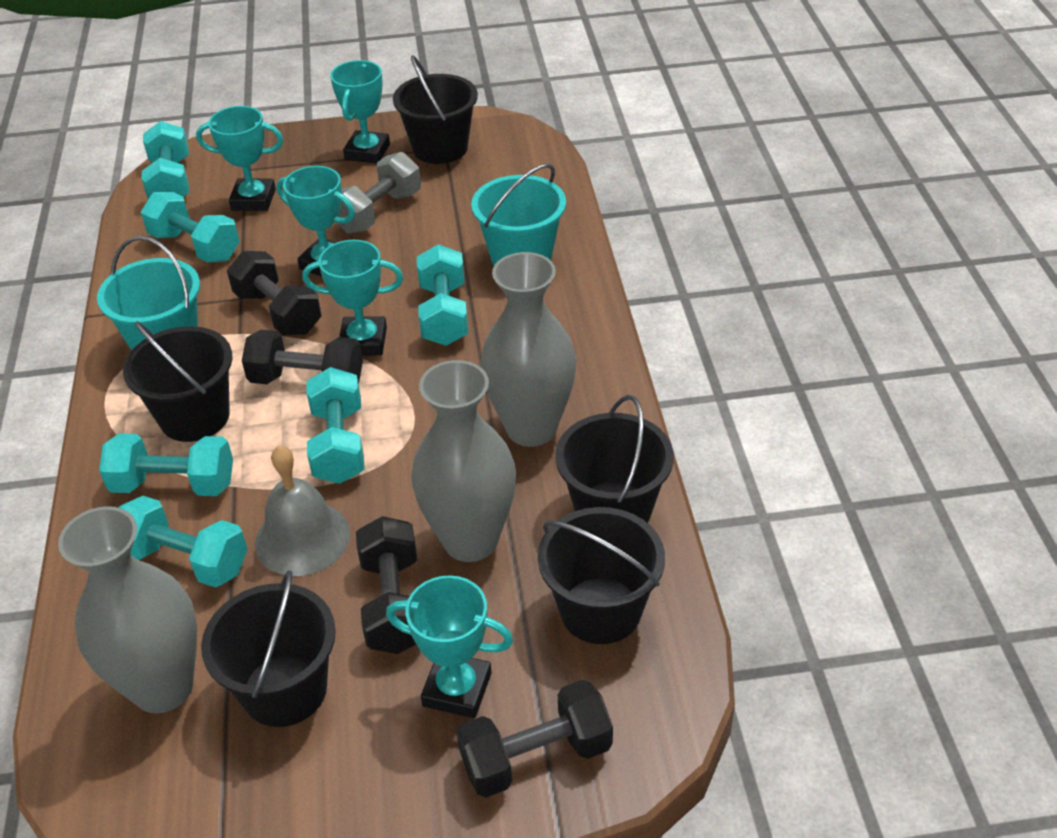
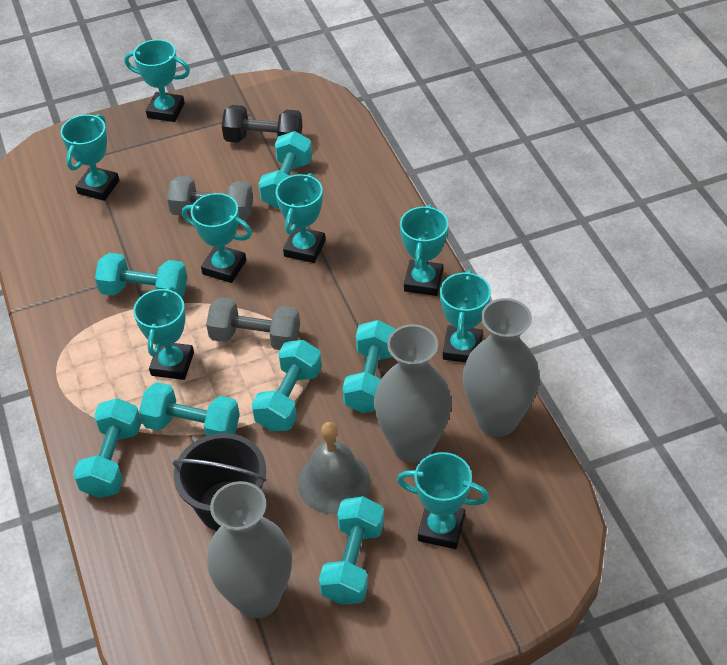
black bucket: 5 -> 1
black dumbbell: 4 -> 1
grey dumbbell: 1 -> 2
turquoise bucket: 2 -> 0
turquoise dumbbell: 6 -> 7
turquoise trophy: 5 -> 8

